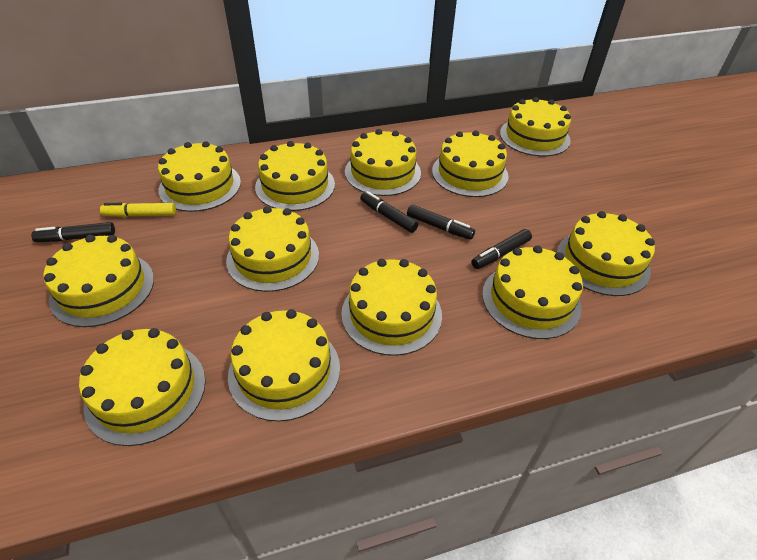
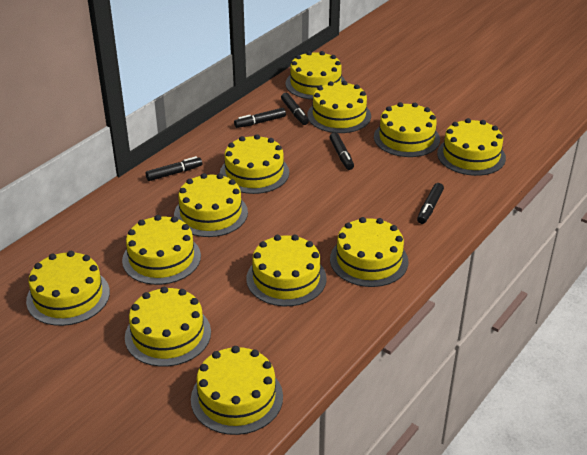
black marker: 4 -> 5
yellow marker: 1 -> 0

